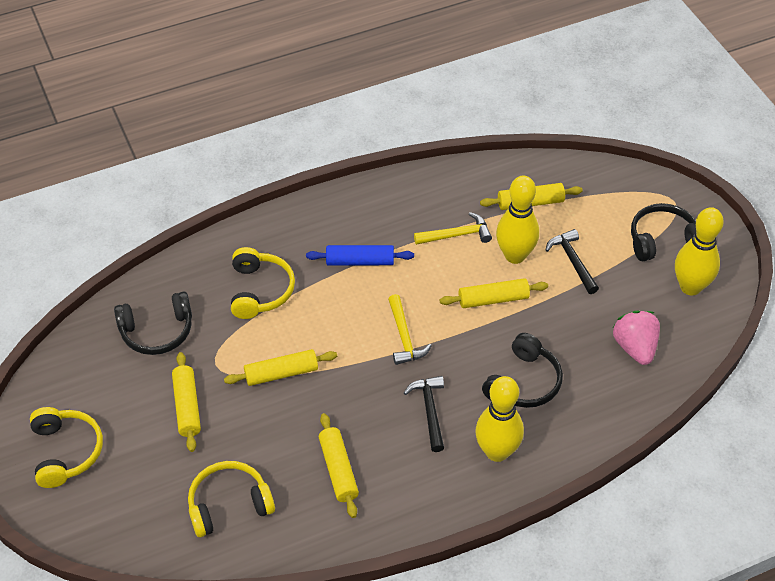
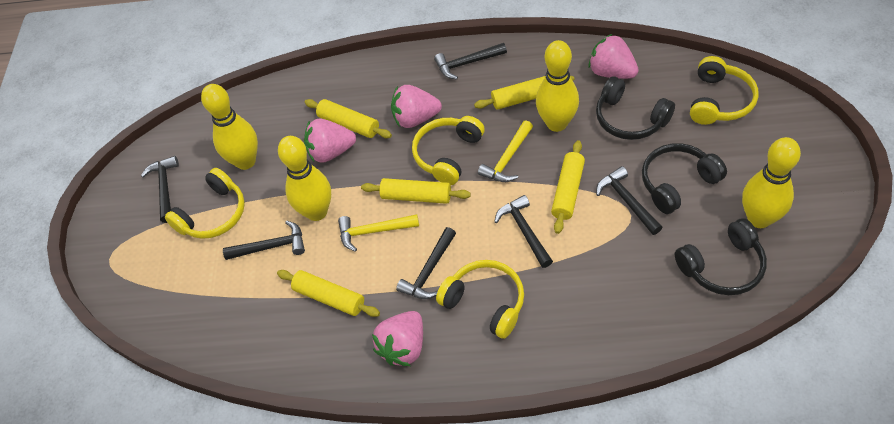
black hammer: 2 -> 6
blue rolling pin: 1 -> 0
pink strawberry: 1 -> 4
yellow bowling pin: 3 -> 4
yellow headphones: 3 -> 4

